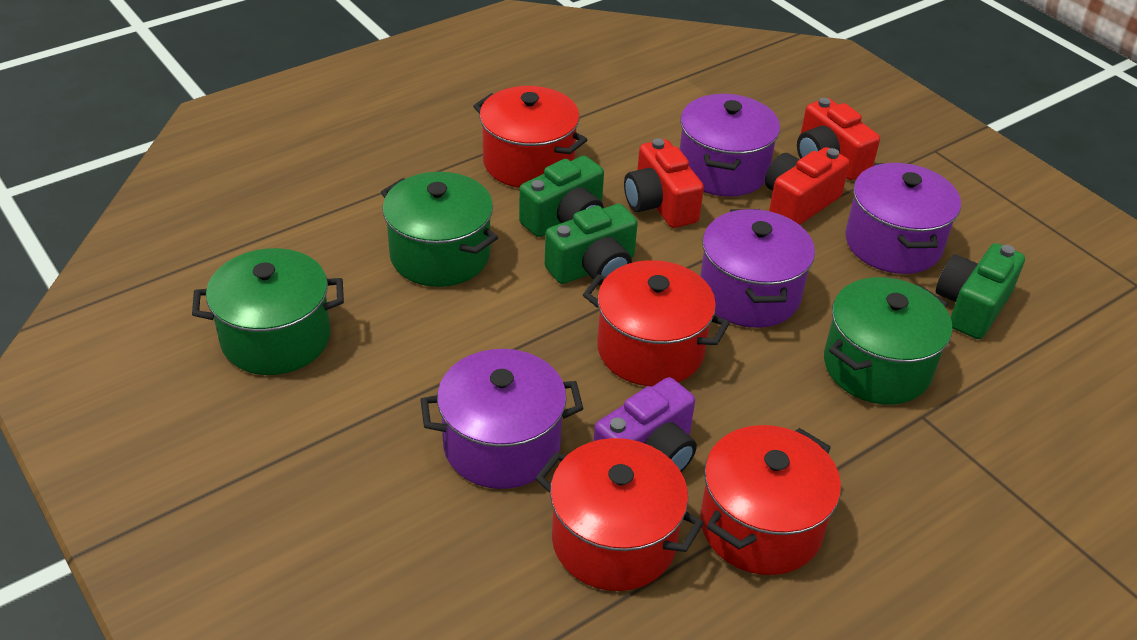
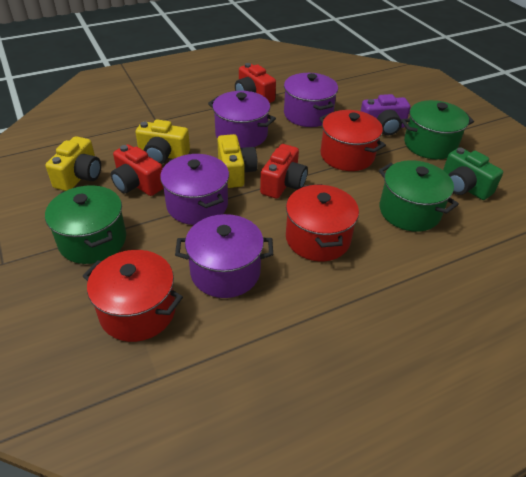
green camera: 3 -> 1
red pot: 4 -> 3
yellow camera: 0 -> 3

